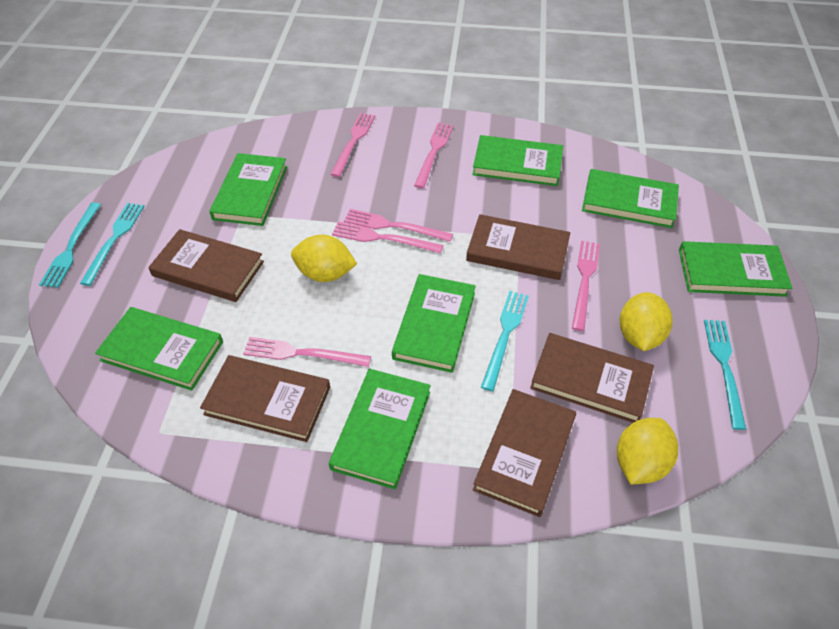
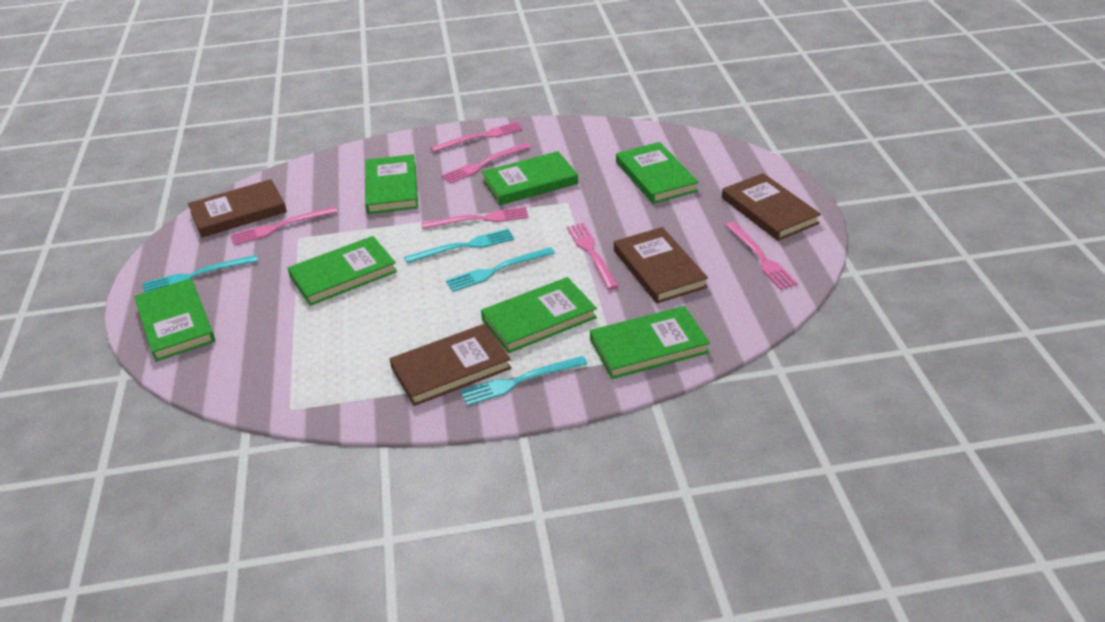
brown book: 5 -> 4
yellow lemon: 3 -> 0

